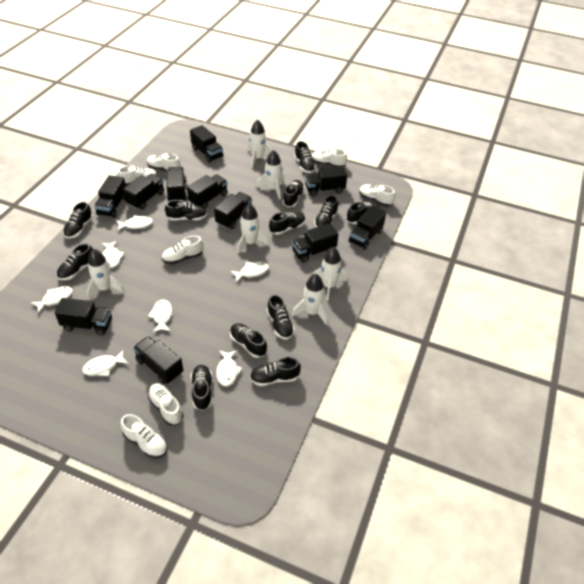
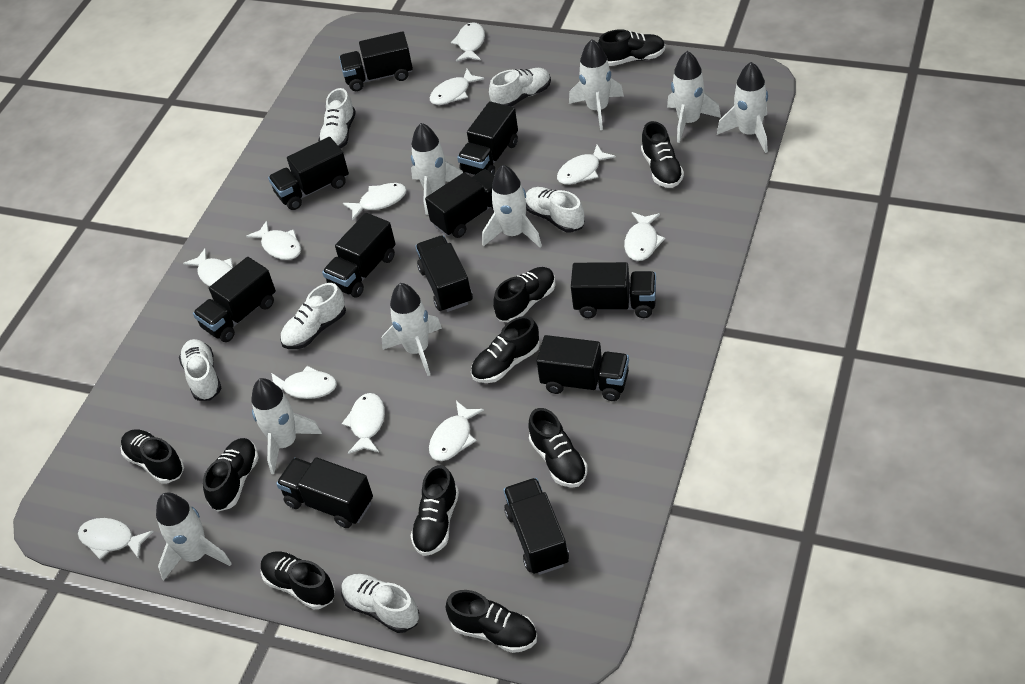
black shoe: 12 -> 10
white fish: 7 -> 11
white rocket: 6 -> 8
white shoe: 7 -> 6

